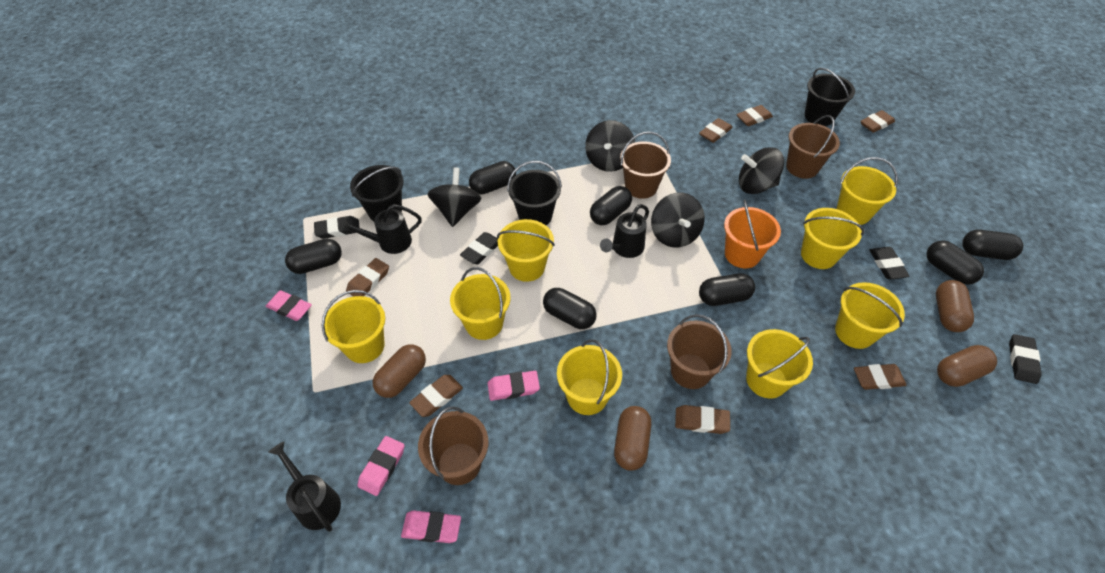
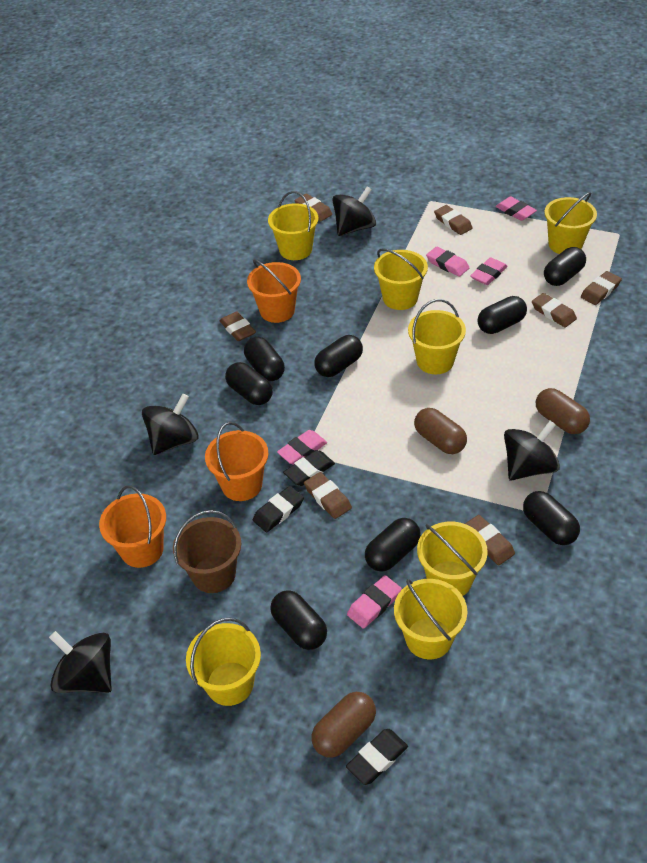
black bucket: 3 -> 0
black capsule: 7 -> 8
black eraser: 4 -> 3
black watering can: 3 -> 0
brown bucket: 4 -> 1
brown capsule: 4 -> 3
orange bucket: 1 -> 3
pink eraser: 4 -> 5
yellow bucket: 8 -> 7

